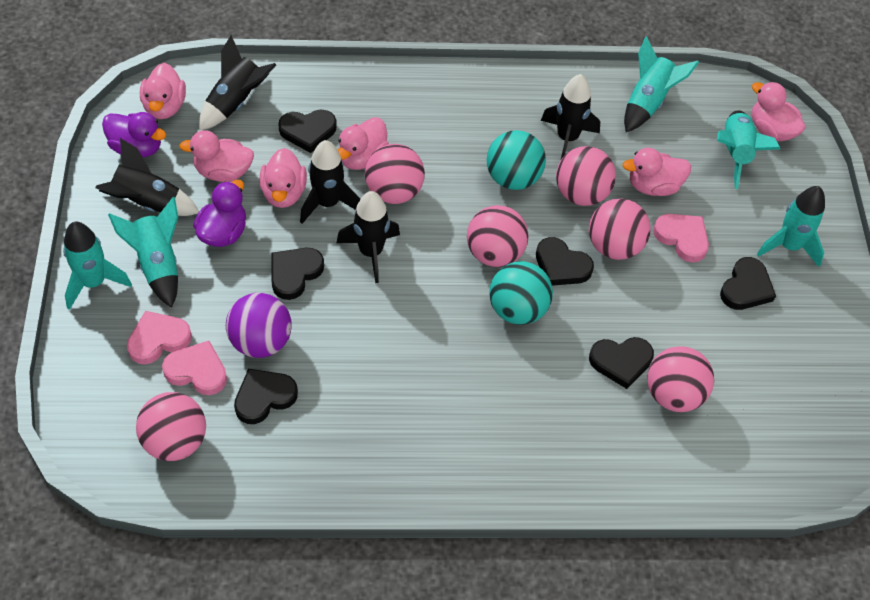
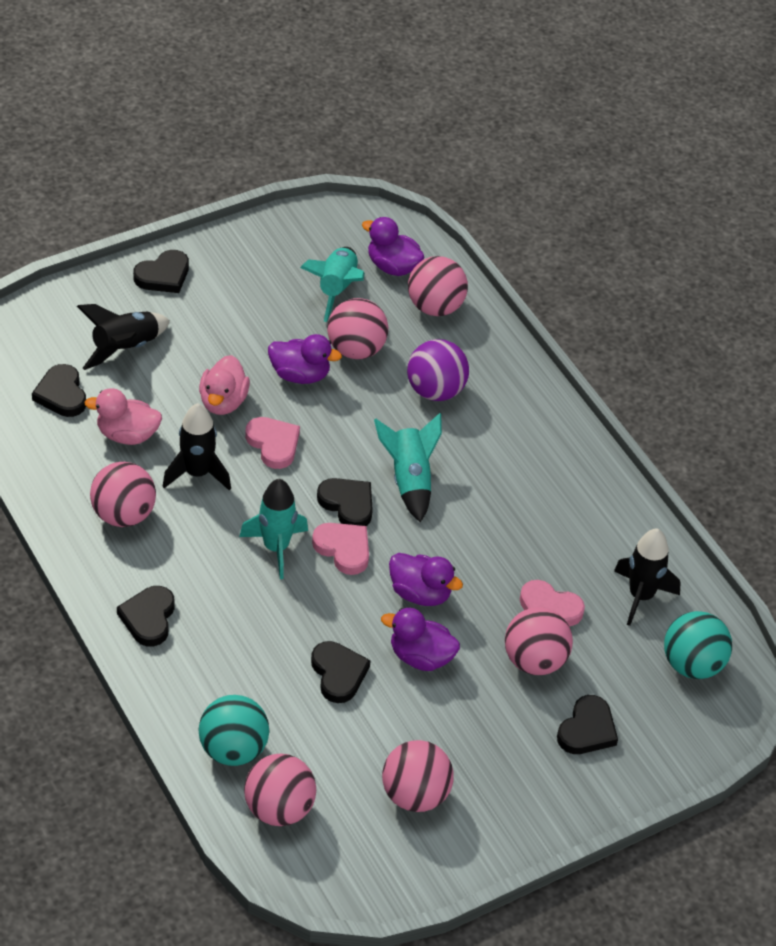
black rocket: 5 -> 3
pink duck: 6 -> 2
purple duck: 2 -> 4
turquoise rocket: 5 -> 3

